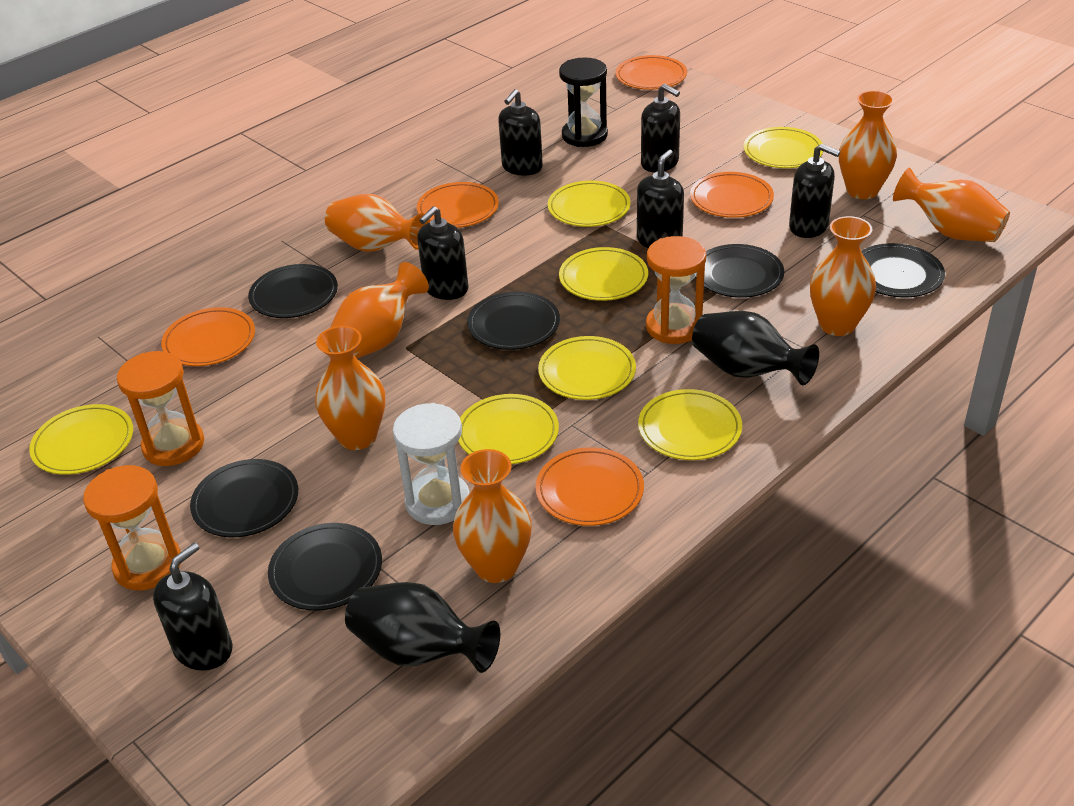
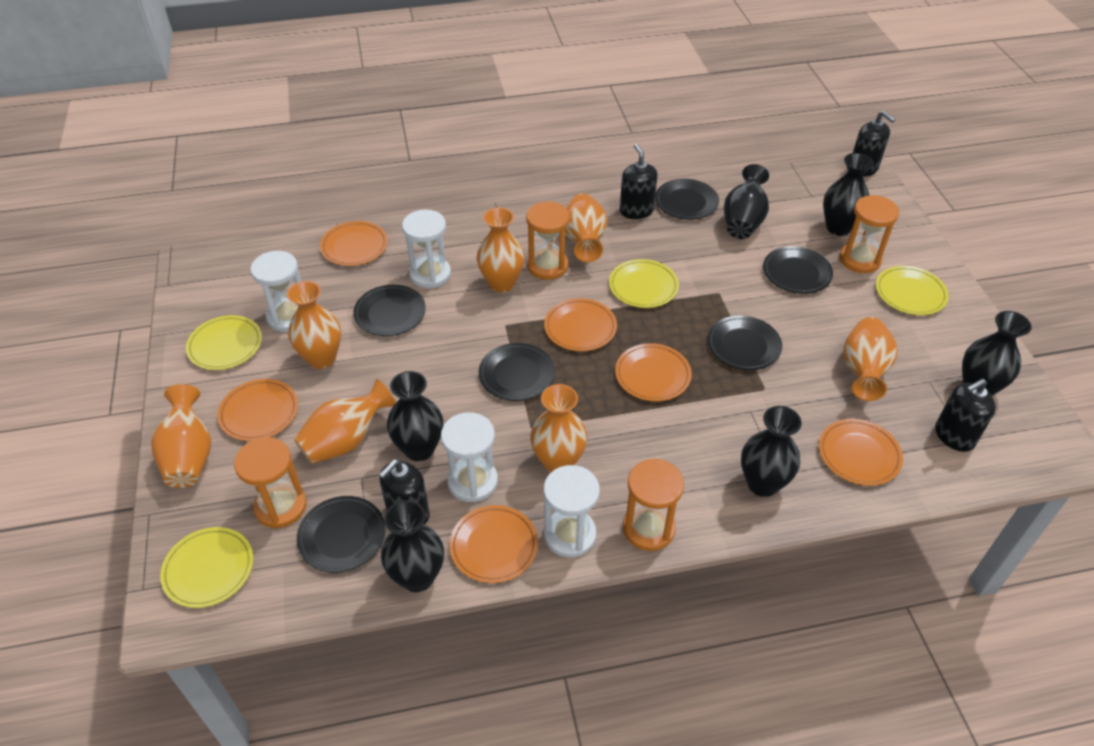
black hourglass: 1 -> 0
black soap dispenser: 6 -> 4
black vase: 2 -> 6
orange hourglass: 3 -> 4
orange plate: 5 -> 6
white hourglass: 1 -> 4
yellow plate: 7 -> 4

